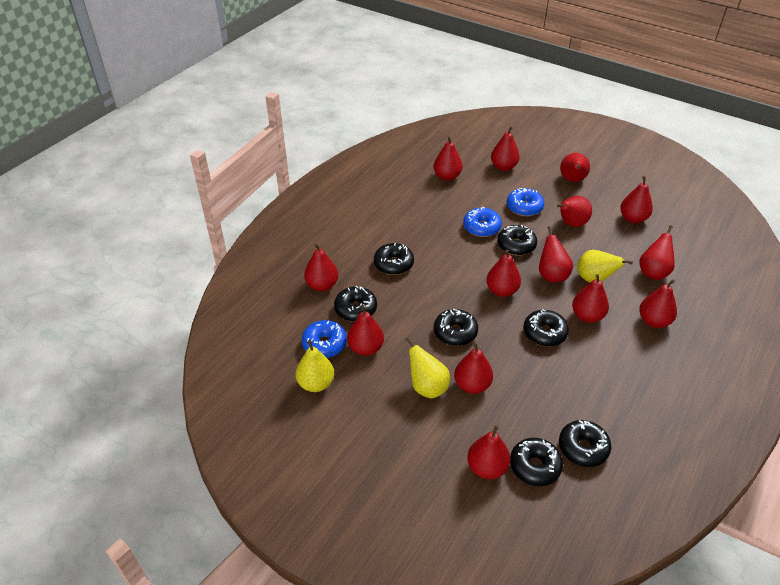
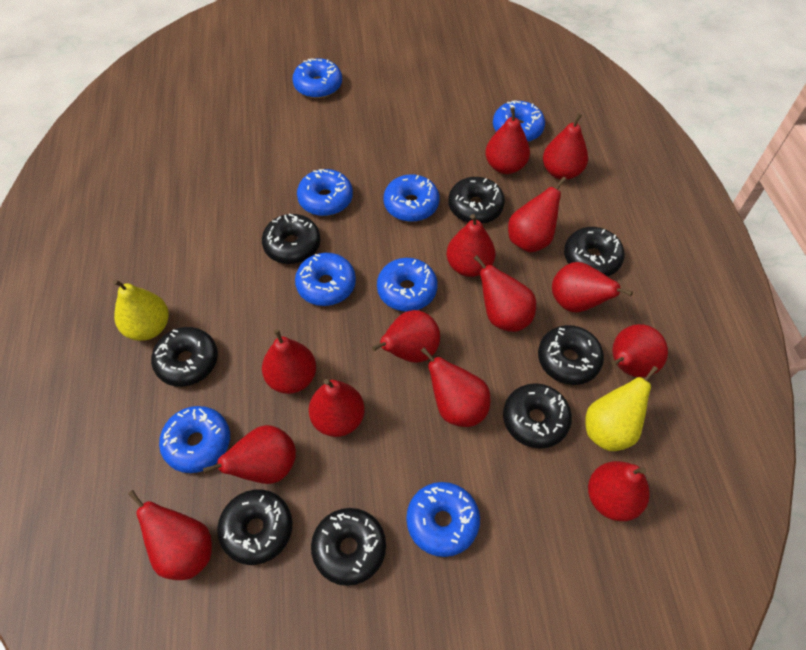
black donut: 7 -> 8
blue donut: 3 -> 8
yellow pear: 3 -> 2

